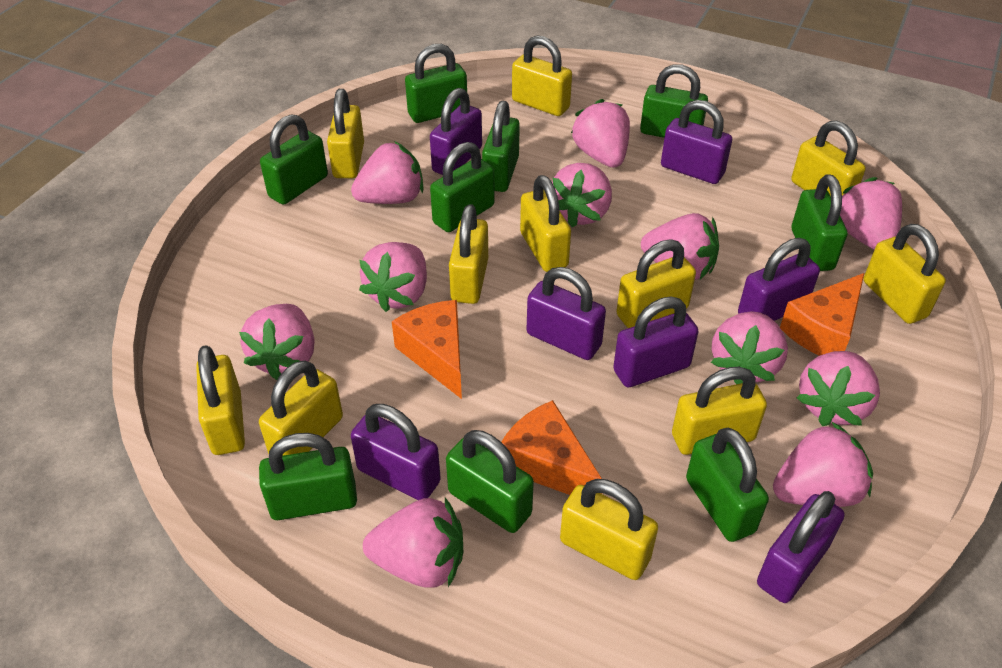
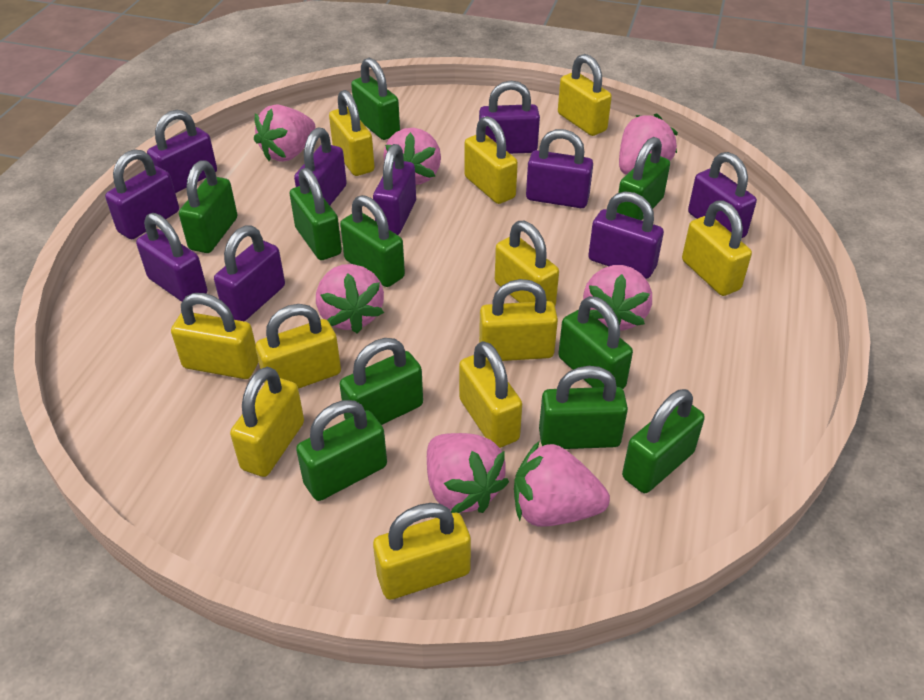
green padlock: 9 -> 10
orange cheese: 3 -> 0
pink strawberry: 11 -> 7
purple padlock: 7 -> 10

